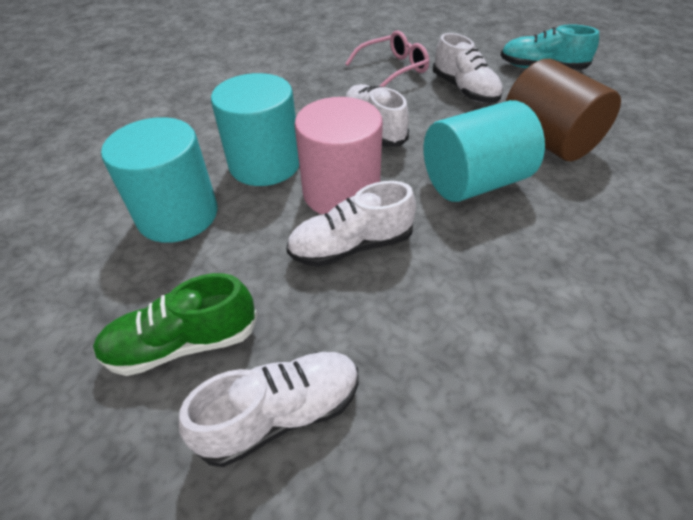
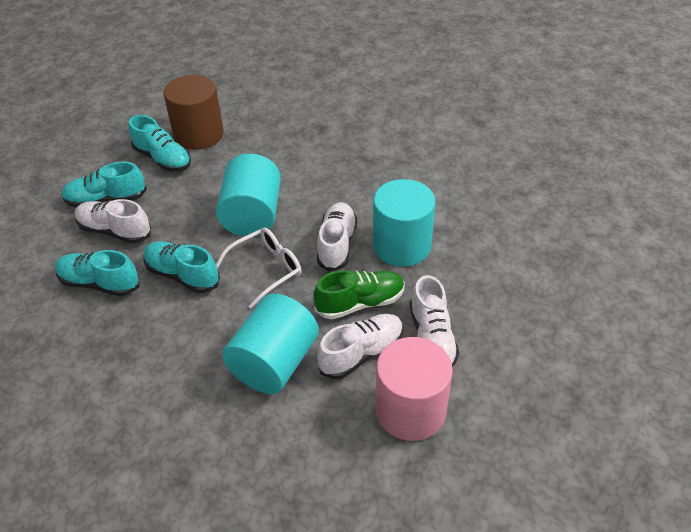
pink glasses: 1 -> 0
turquoise shoe: 1 -> 4
white glasses: 0 -> 1

